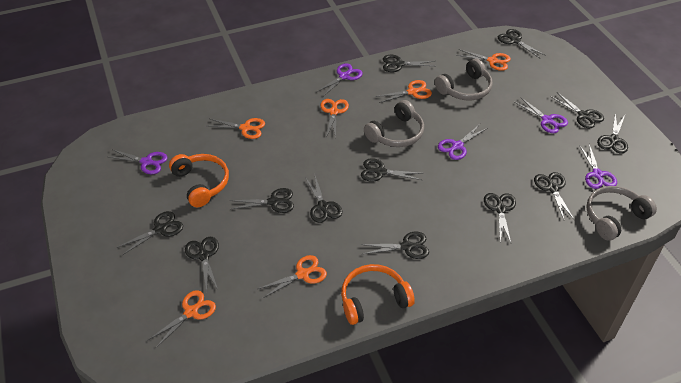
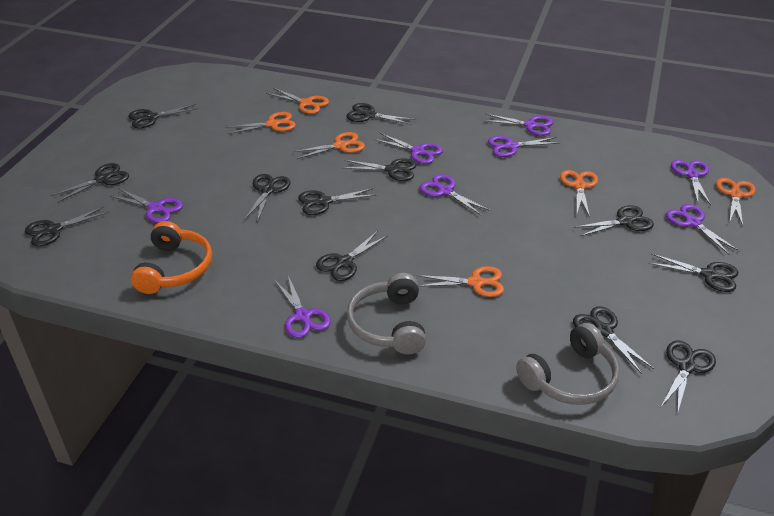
grey headphones: 3 -> 2
orange headphones: 2 -> 1
purple scissors: 5 -> 8

